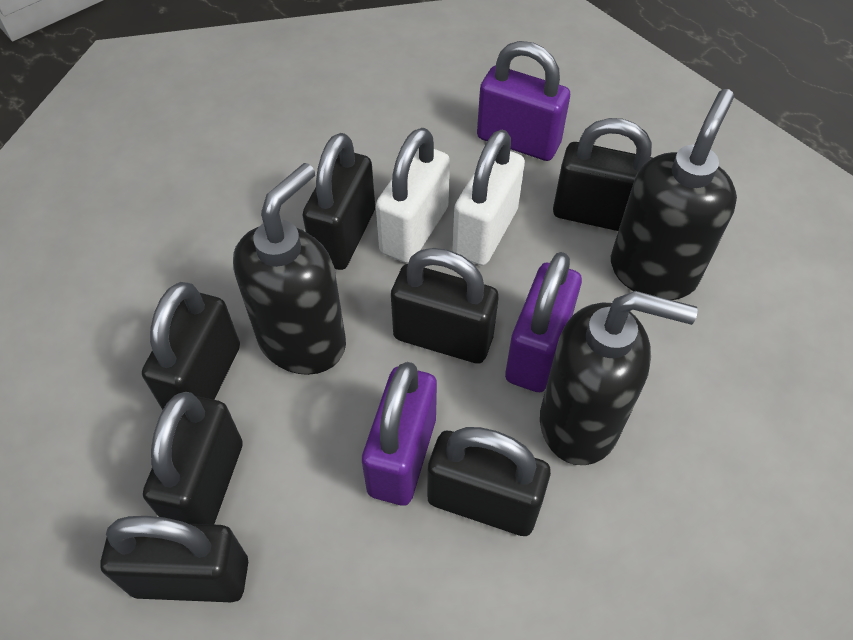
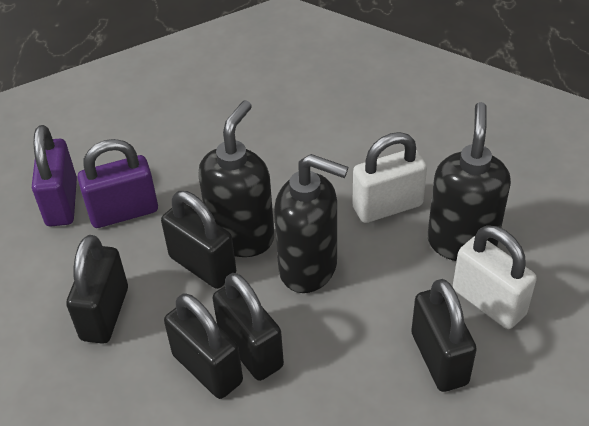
black padlock: 7 -> 5
purple padlock: 3 -> 2

